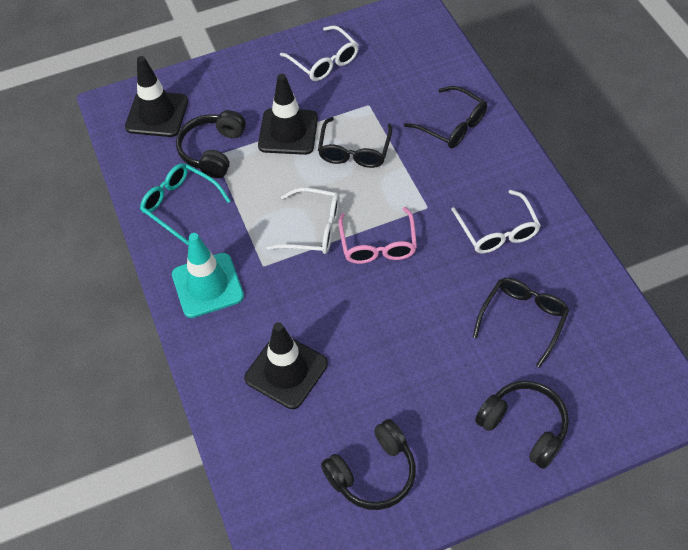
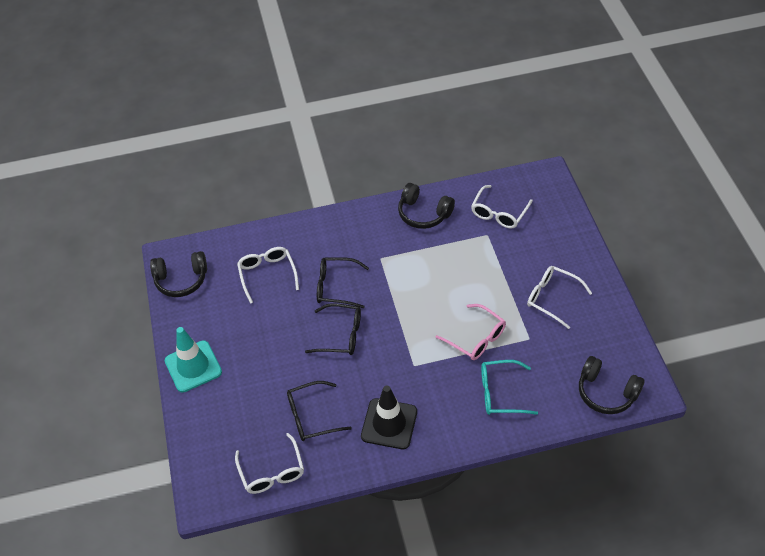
black traffic cone: 3 -> 1
white glasses: 3 -> 4

